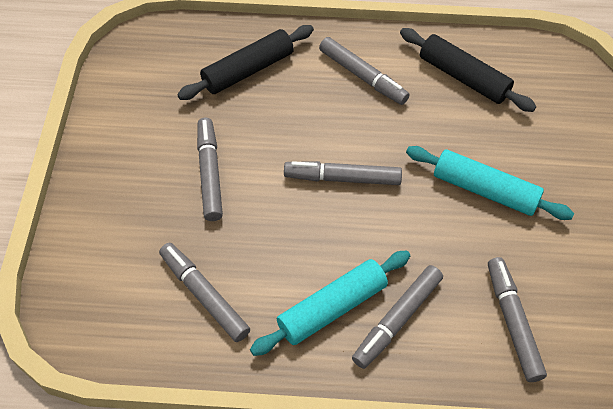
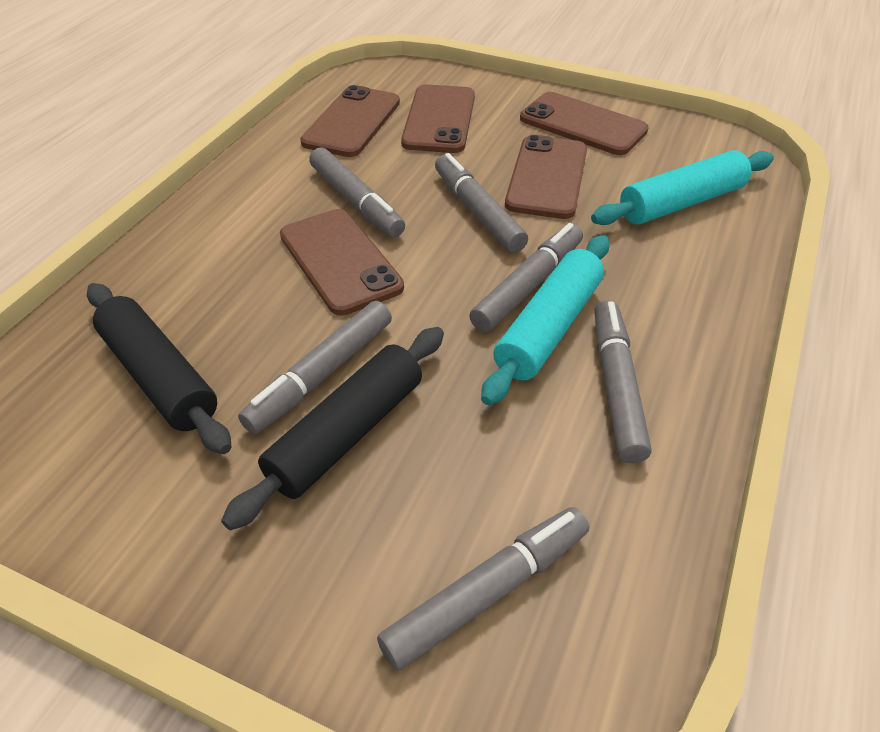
brown phone: 0 -> 5

